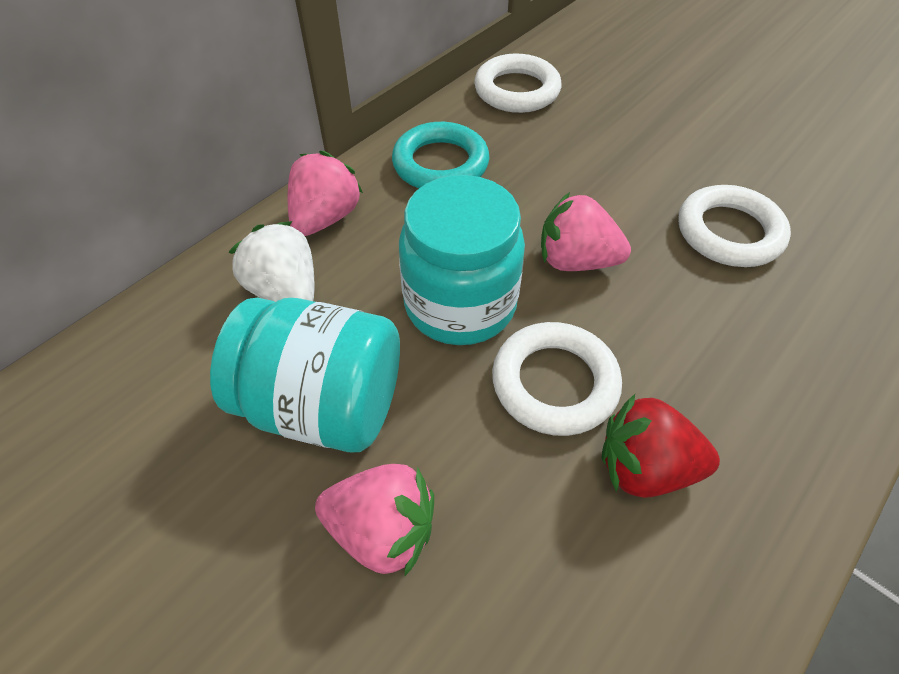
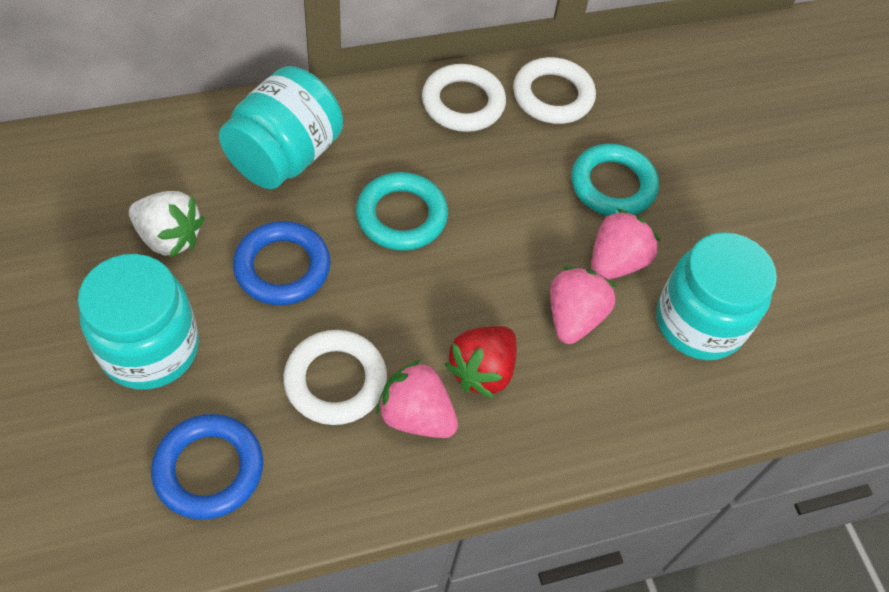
blue ring: 0 -> 2
turquoise jar: 2 -> 3
turquoise ring: 1 -> 2

